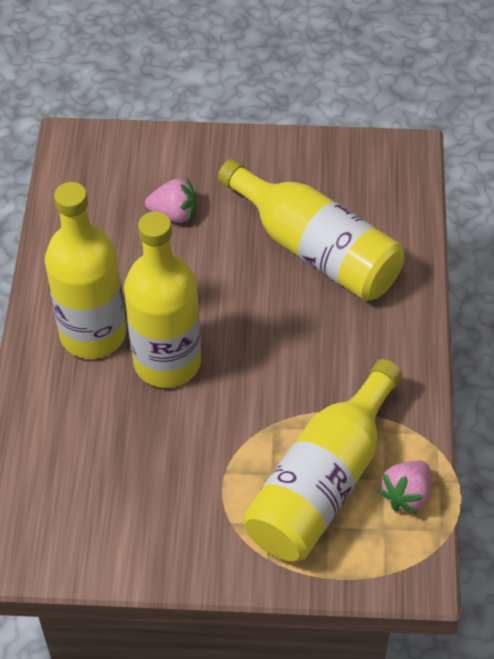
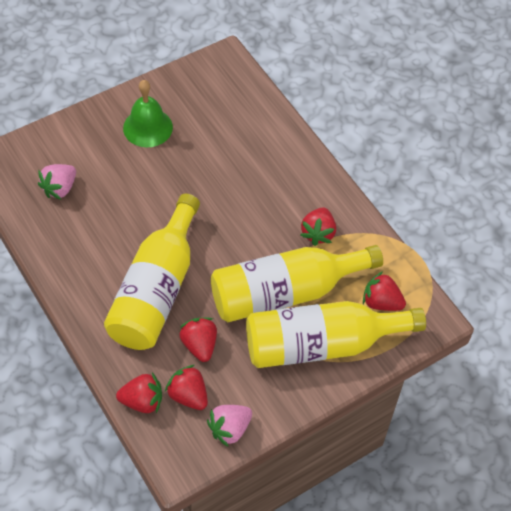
green bell: 0 -> 1
red strawberry: 0 -> 5
yellow bottle: 4 -> 3

